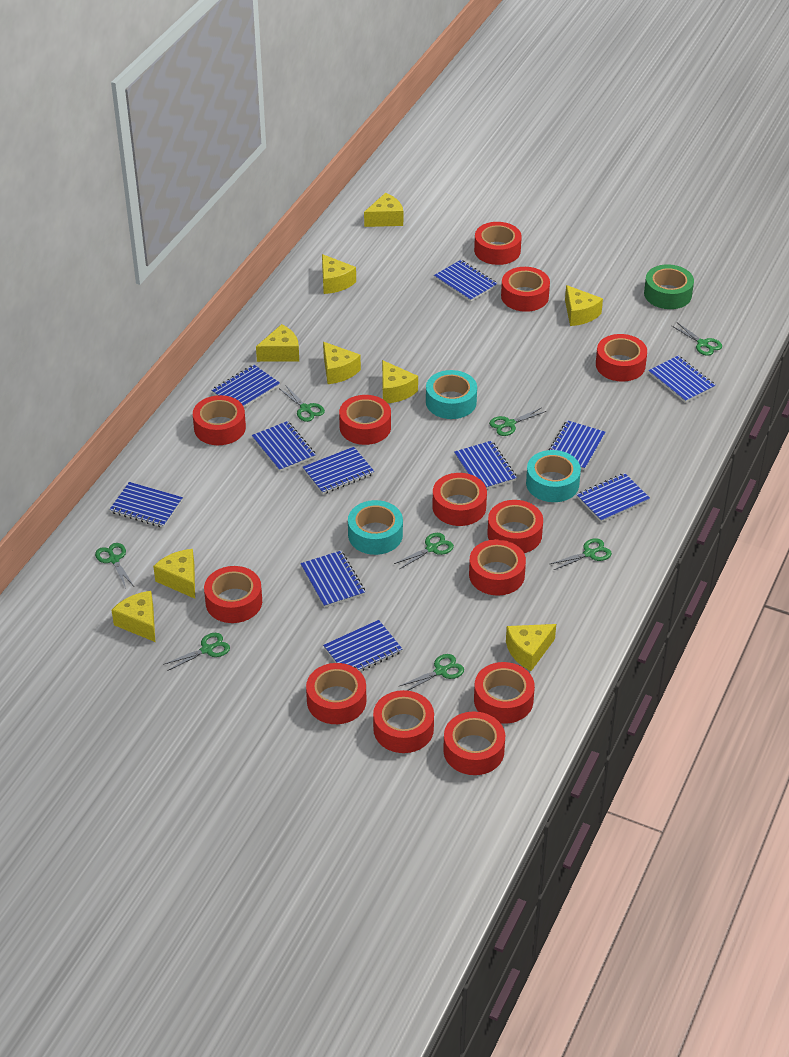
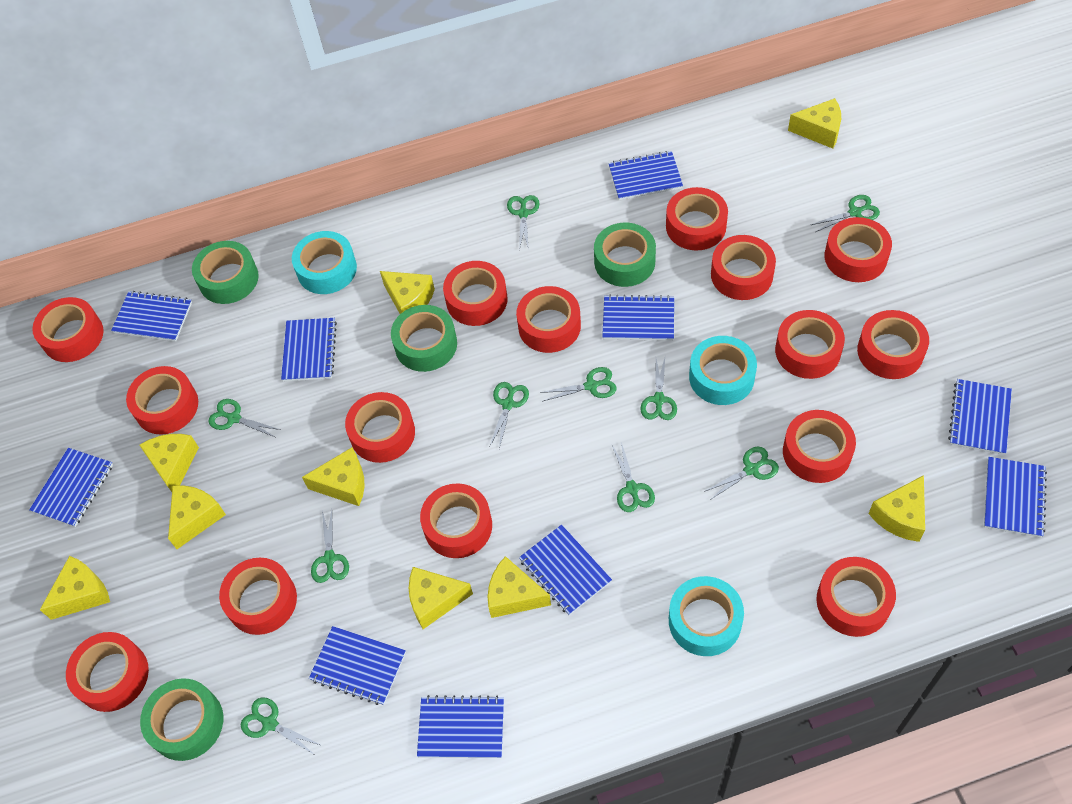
blue notebook: 11 -> 10
green scissors: 8 -> 10
green tape: 1 -> 4
red tape: 13 -> 15

